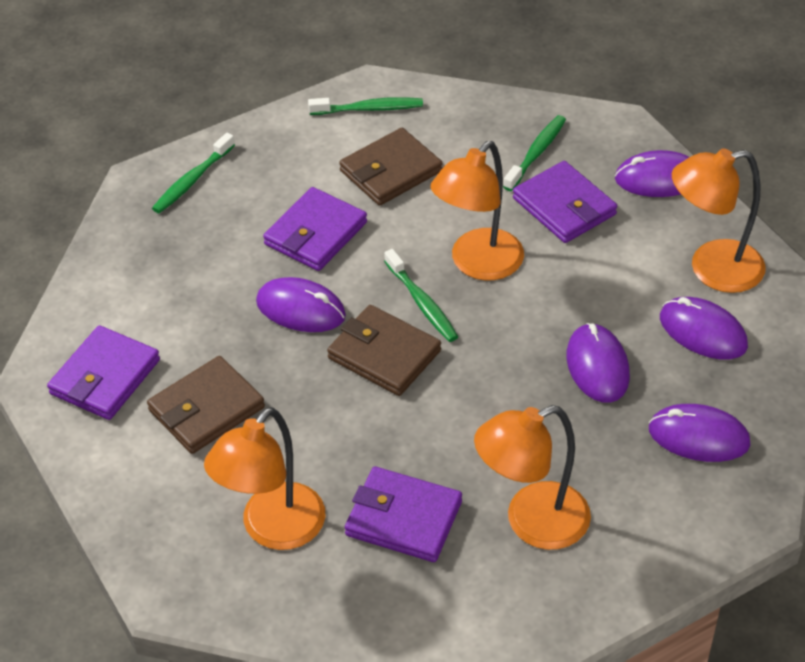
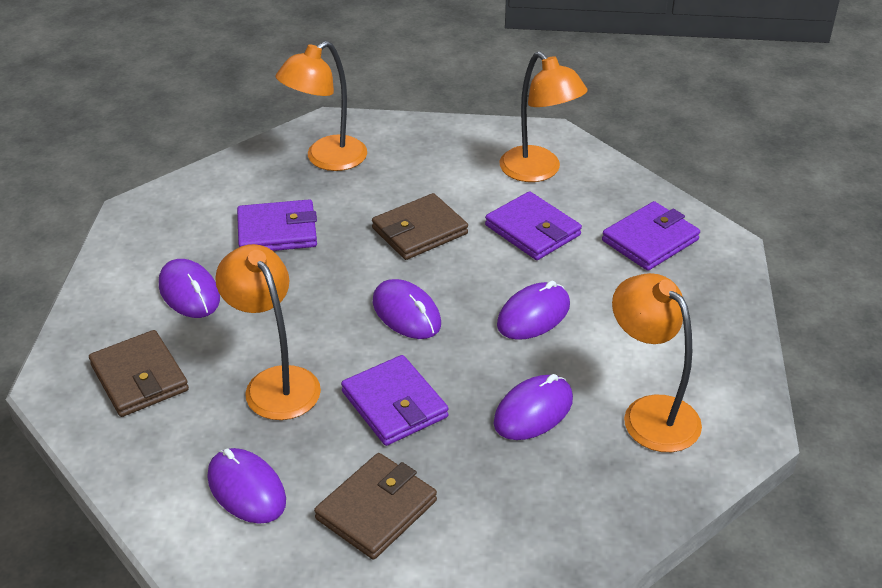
green toothbrush: 4 -> 0

